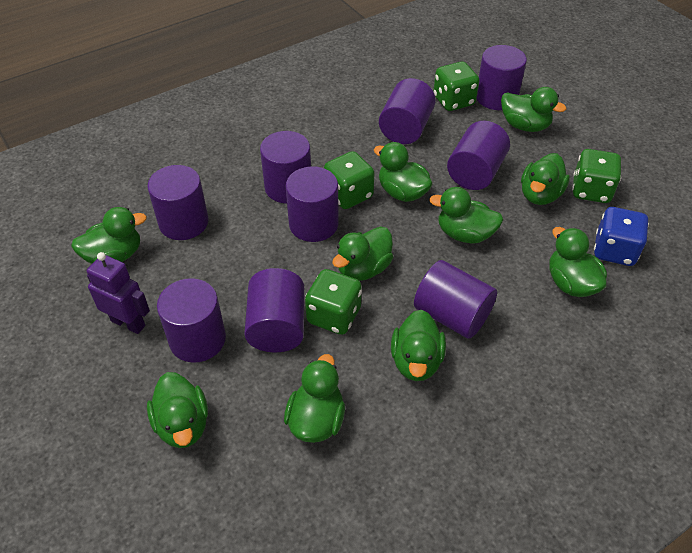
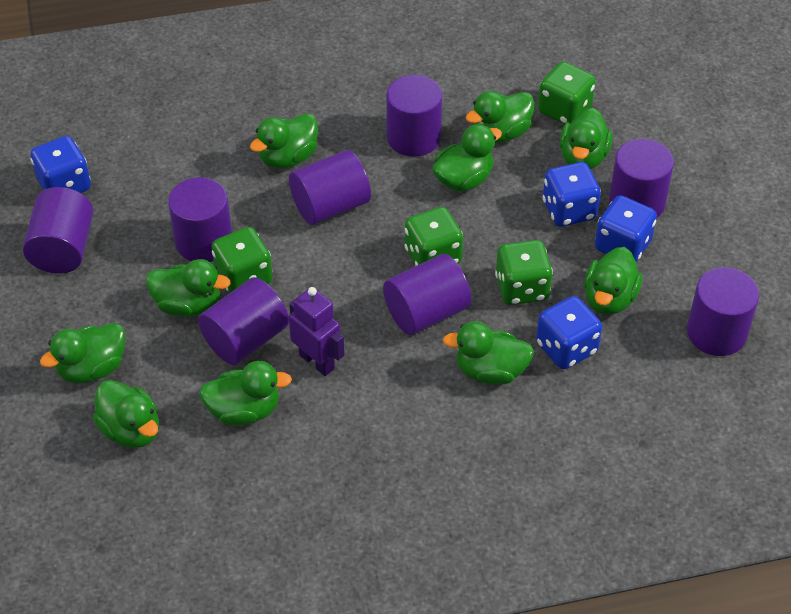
blue dice: 1 -> 4
purple cylinder: 9 -> 8

